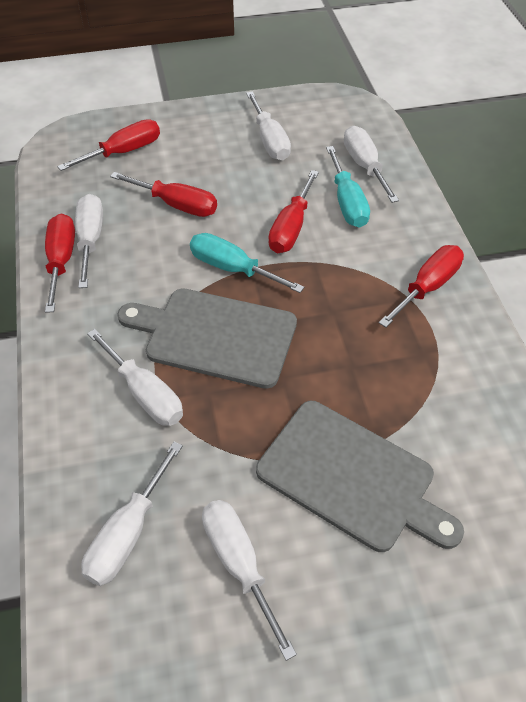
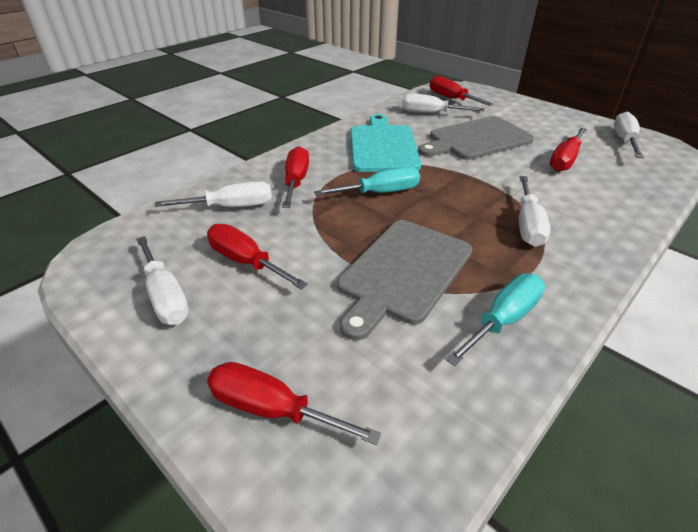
turquoise cutting board: 0 -> 1
white screwdriver: 6 -> 5

